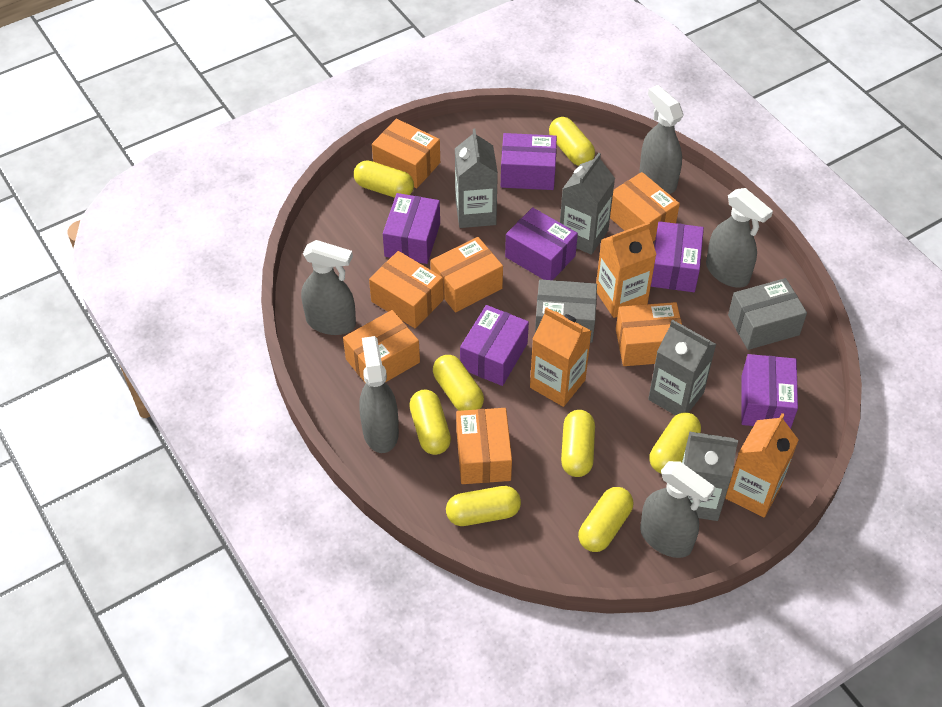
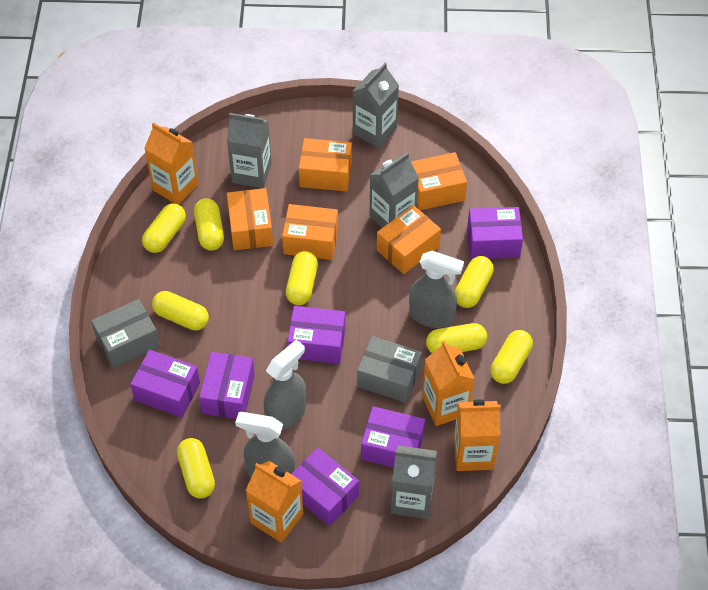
grey spray bottle: 5 -> 3
orange box: 7 -> 5
orange carton: 3 -> 4

